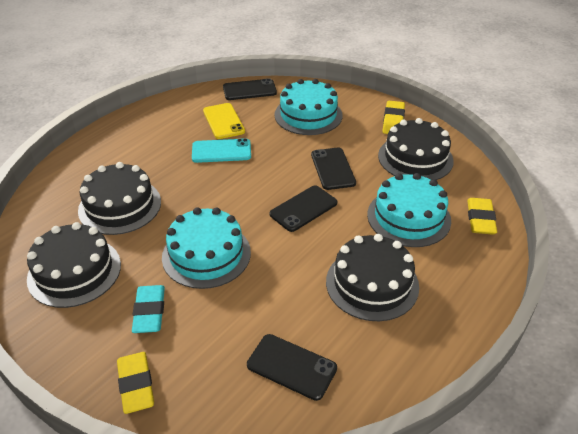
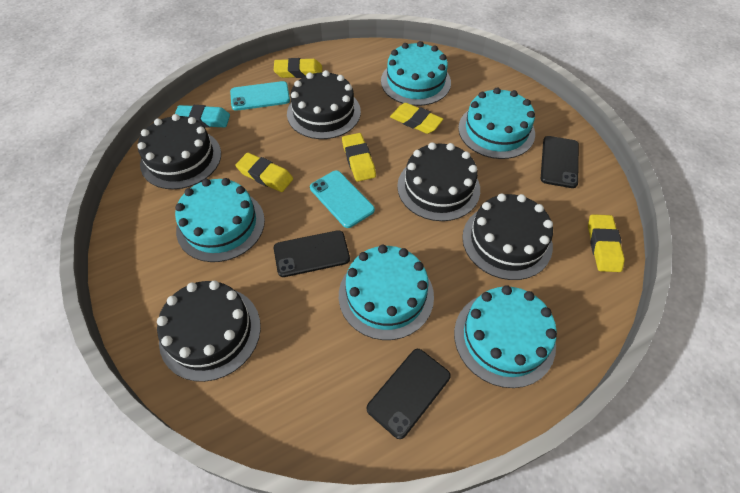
black cake: 4 -> 5
black phone: 4 -> 3
turquoise cake: 3 -> 5
turquoise phone: 1 -> 2
yellow eraser: 3 -> 5
yellow phone: 1 -> 0

